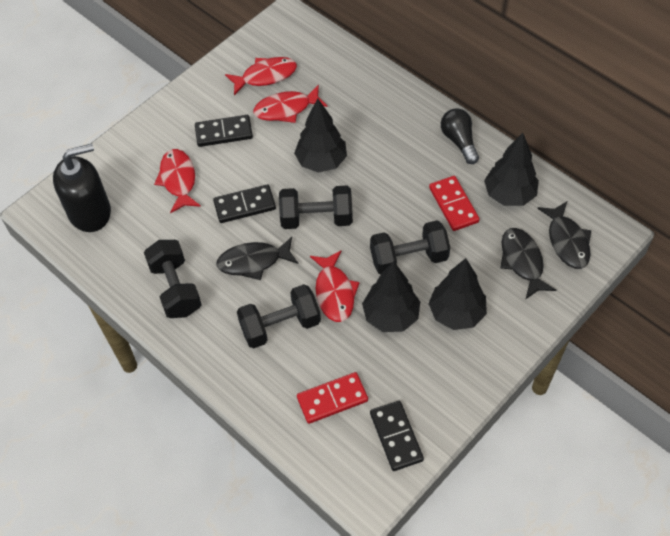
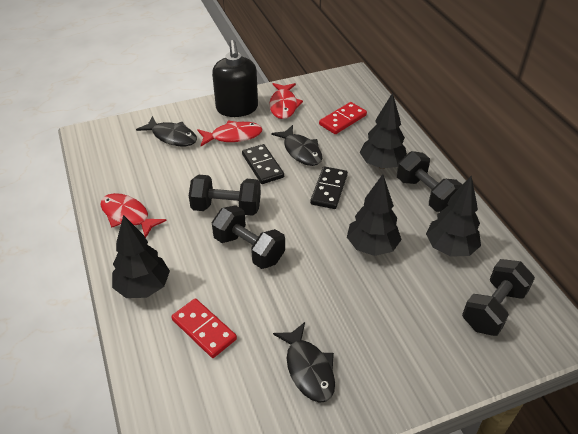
black domino: 3 -> 2
black light bulb: 1 -> 0
red fish: 4 -> 3

